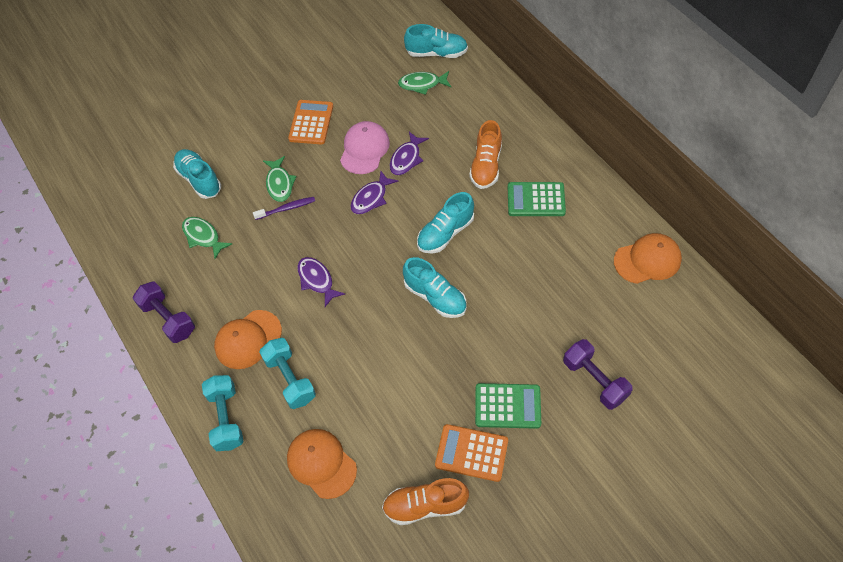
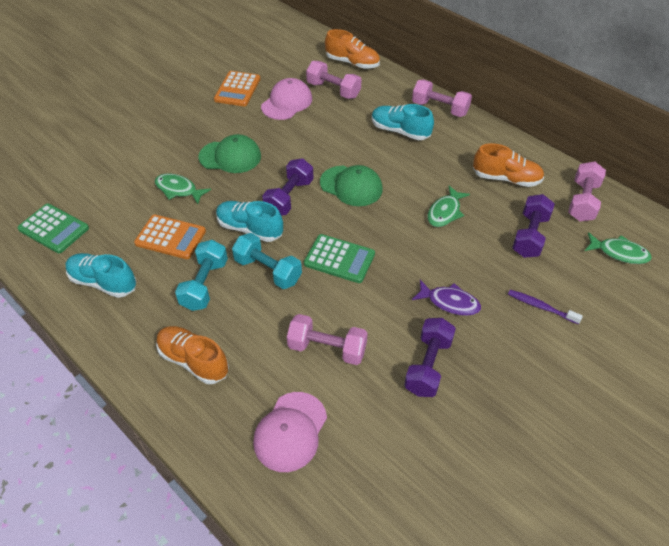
green cap: 0 -> 2
orange cap: 3 -> 0
orange shoe: 2 -> 3
pink cap: 1 -> 2
pink dumbbell: 0 -> 4
purple dumbbell: 2 -> 3
purple fish: 3 -> 1
turquoise shoe: 4 -> 3

